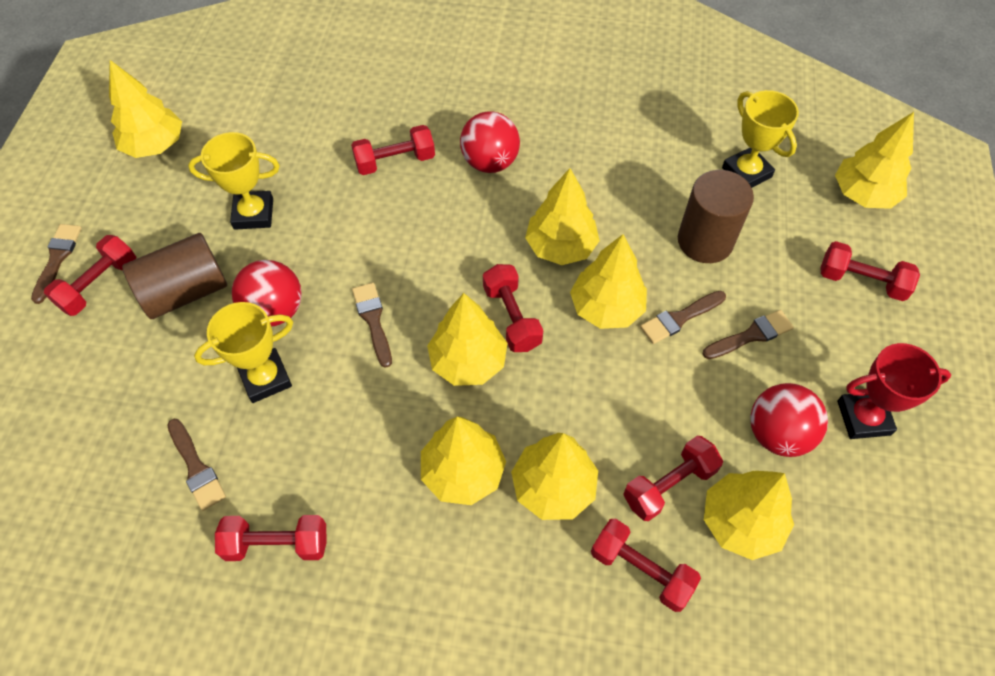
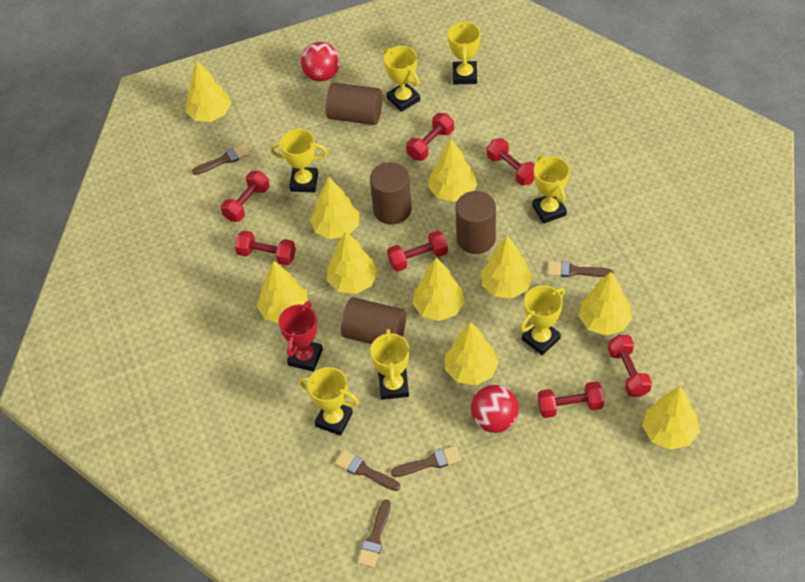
brown cylinder: 2 -> 4
red ball: 3 -> 2
yellow tree: 8 -> 10
yellow trophy: 3 -> 7

